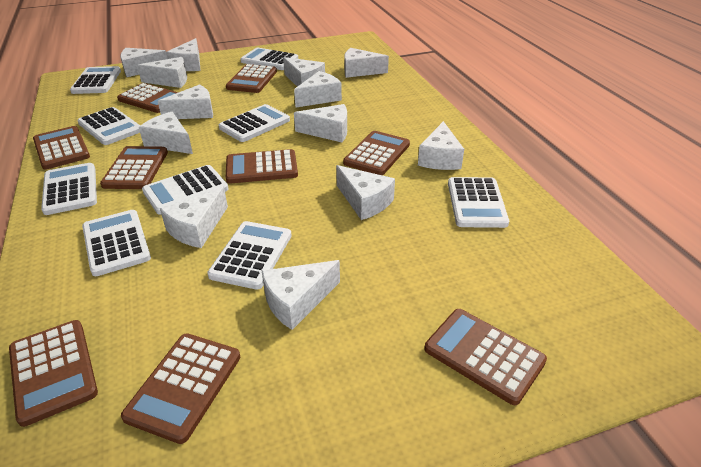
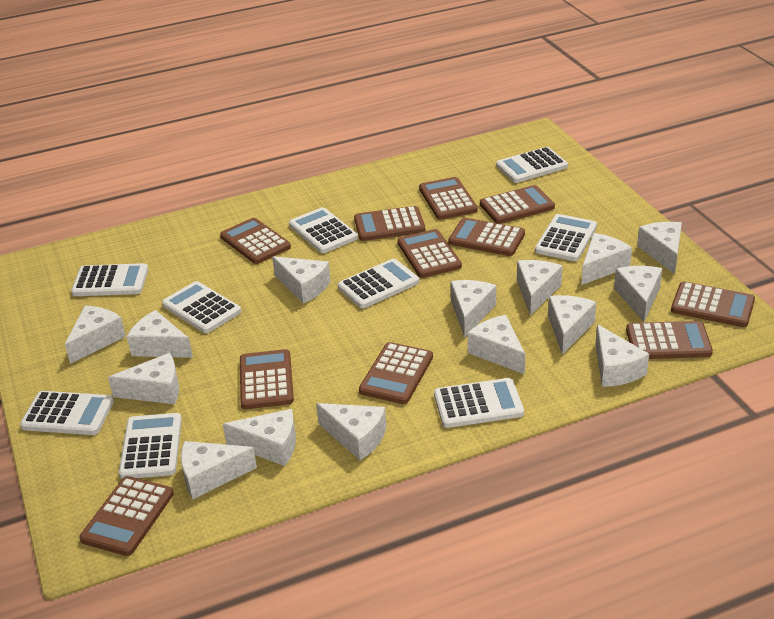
brown calculator: 9 -> 11
white cheese: 13 -> 15

